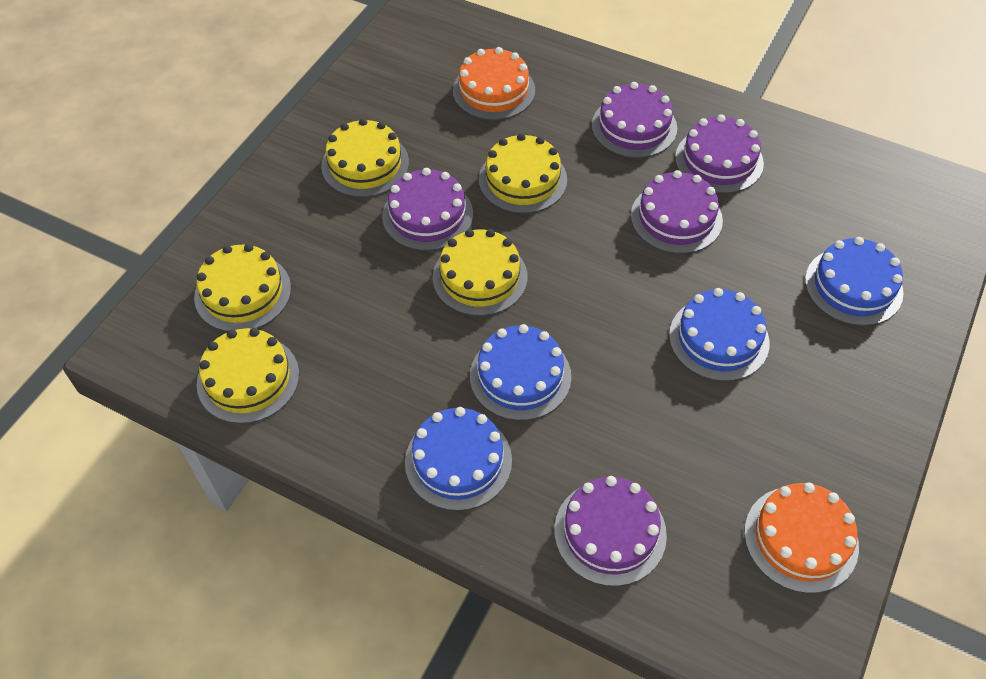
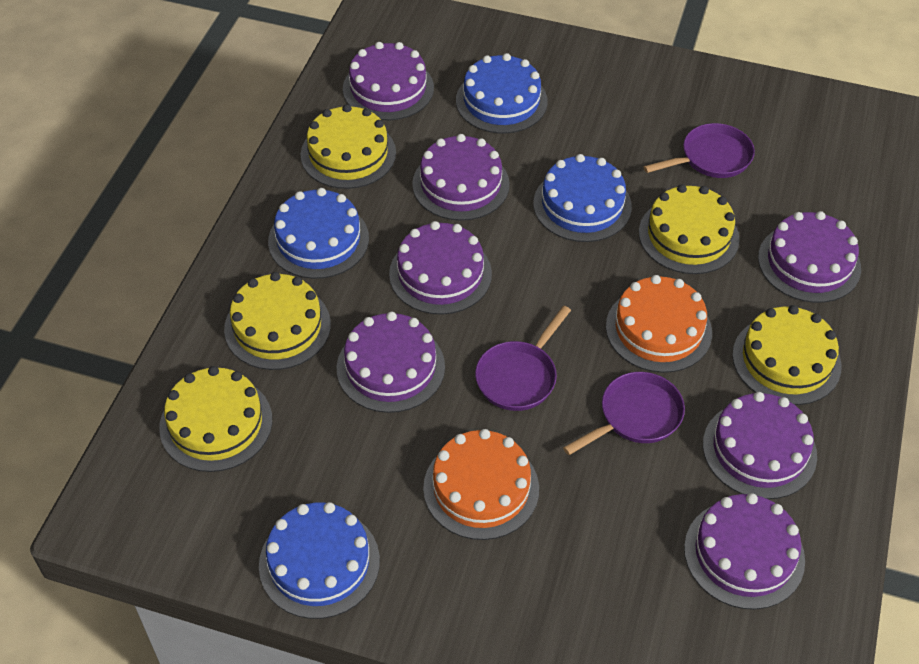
purple cake: 5 -> 7
purple pan: 0 -> 3

